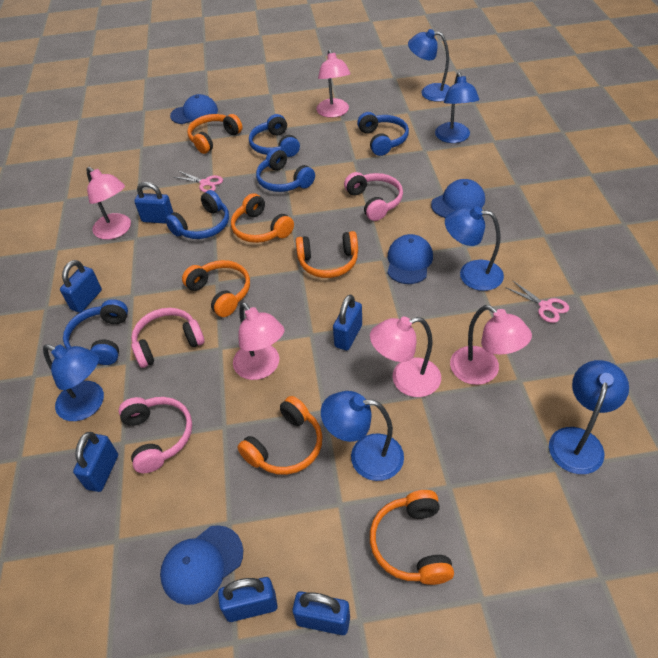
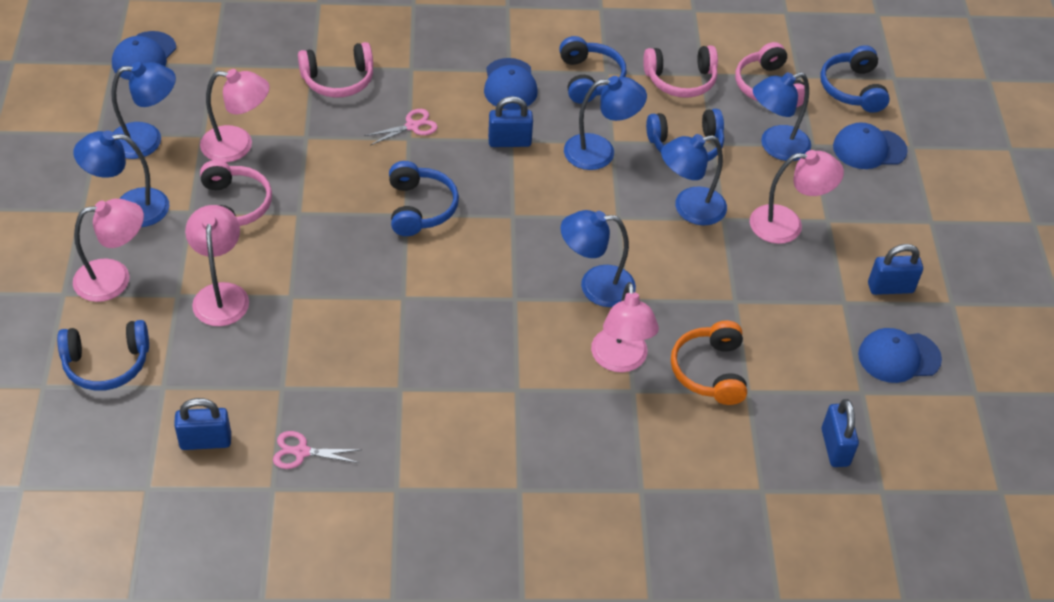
blue padlock: 6 -> 4
orange headphones: 6 -> 1
pink headphones: 3 -> 4

